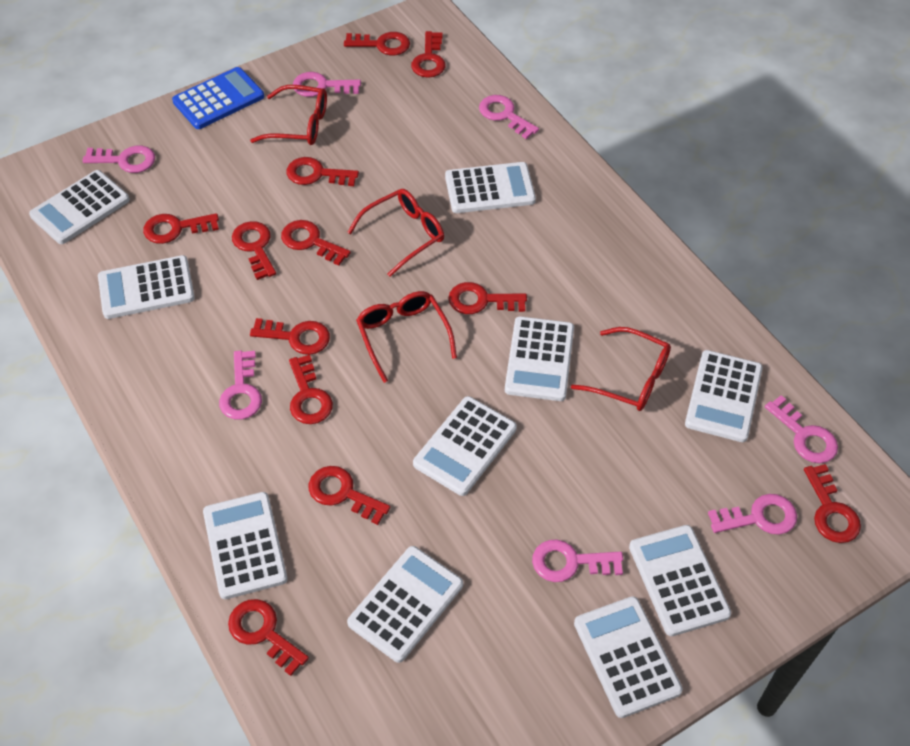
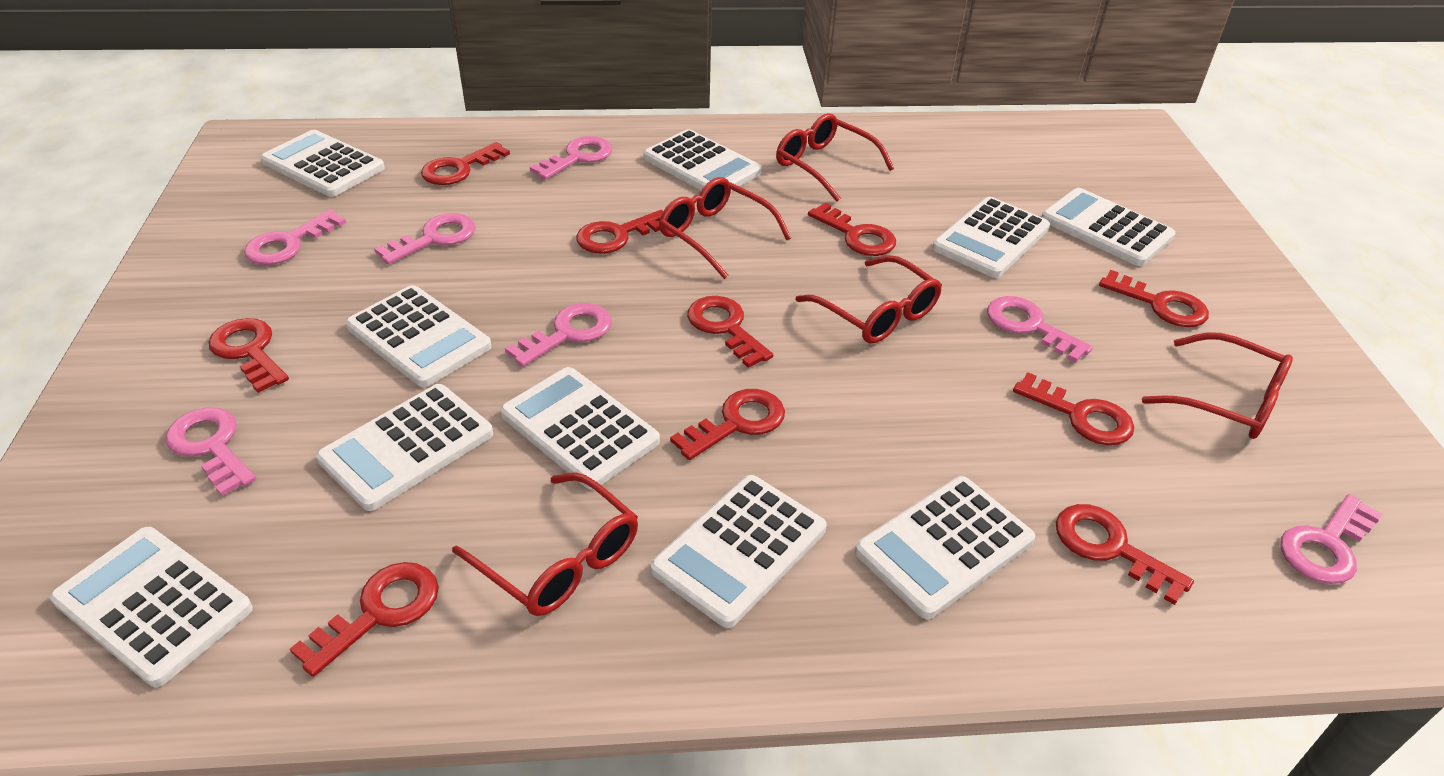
blue calculator: 1 -> 0
red glasses: 4 -> 5
red key: 12 -> 10

